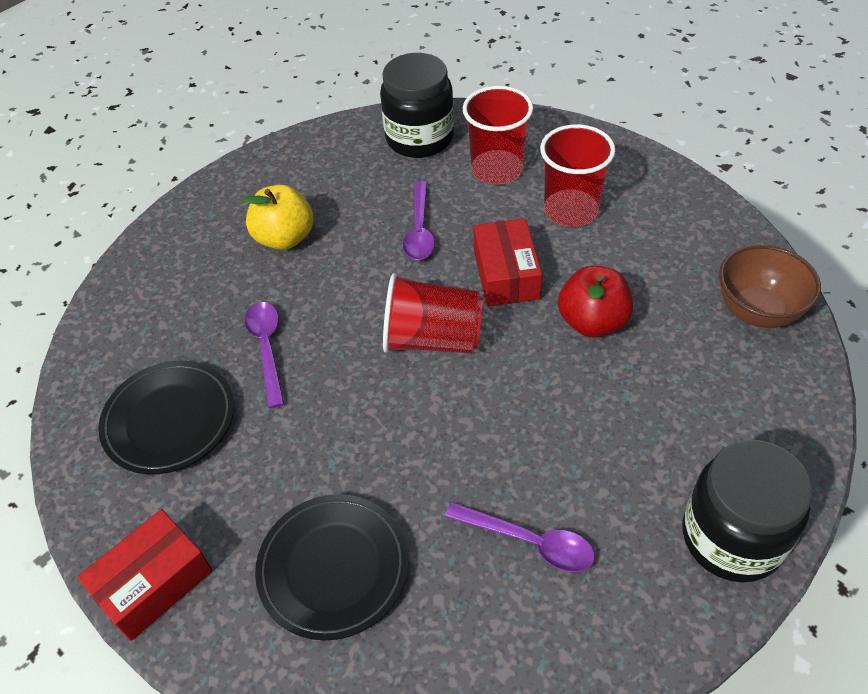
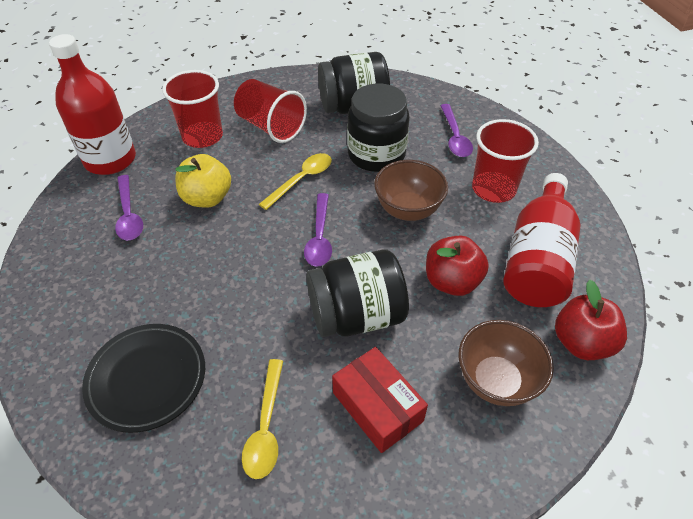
black jar: 2 -> 3
black plate: 2 -> 1
brown bowl: 1 -> 2
red apple: 1 -> 2
red bottle: 0 -> 2
red box: 2 -> 1
yellow spoon: 0 -> 2

